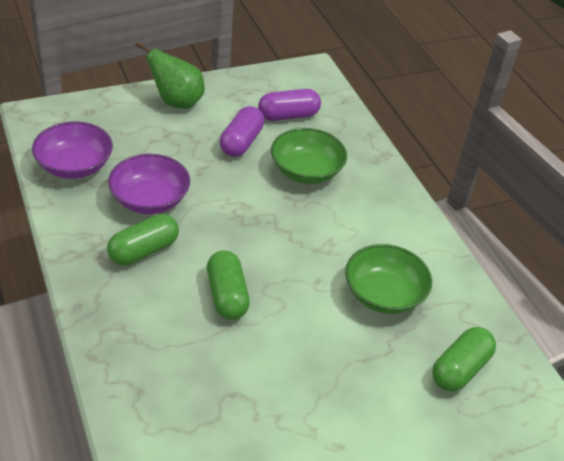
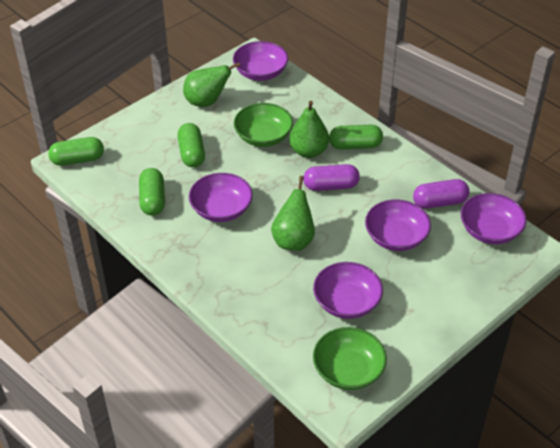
green capsule: 3 -> 4
green pear: 1 -> 3
purple bowl: 2 -> 5

